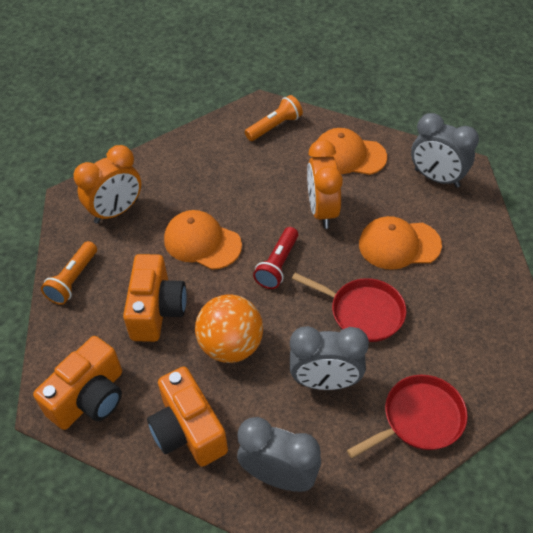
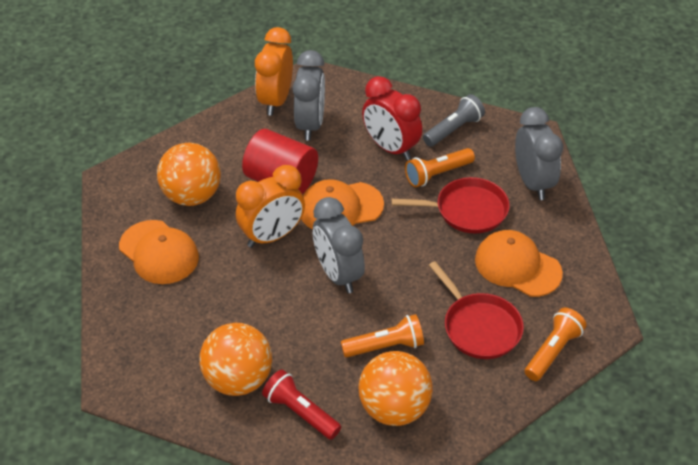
grey flashlight: 0 -> 1
orange ball: 1 -> 3
orange camera: 3 -> 0
orange flashlight: 2 -> 3
red clock: 0 -> 1
red cylinder: 0 -> 1

